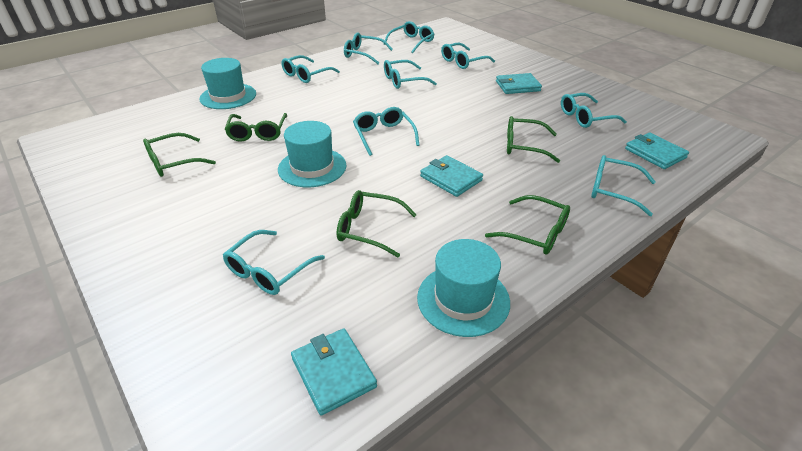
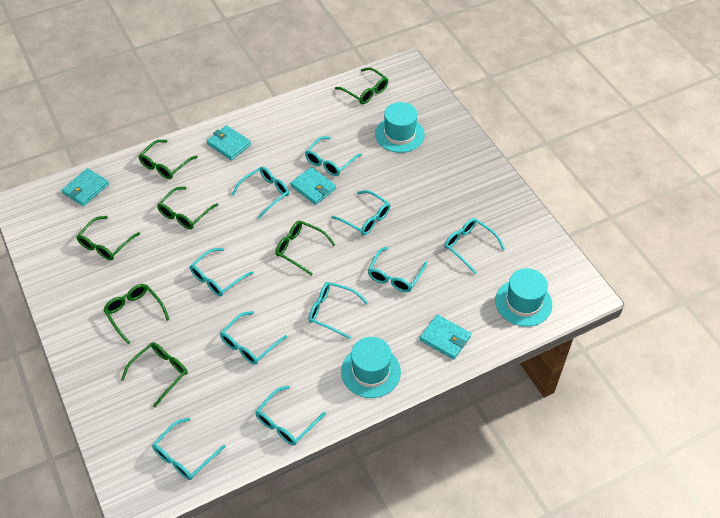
green glasses: 5 -> 7
turquoise glasses: 9 -> 10

